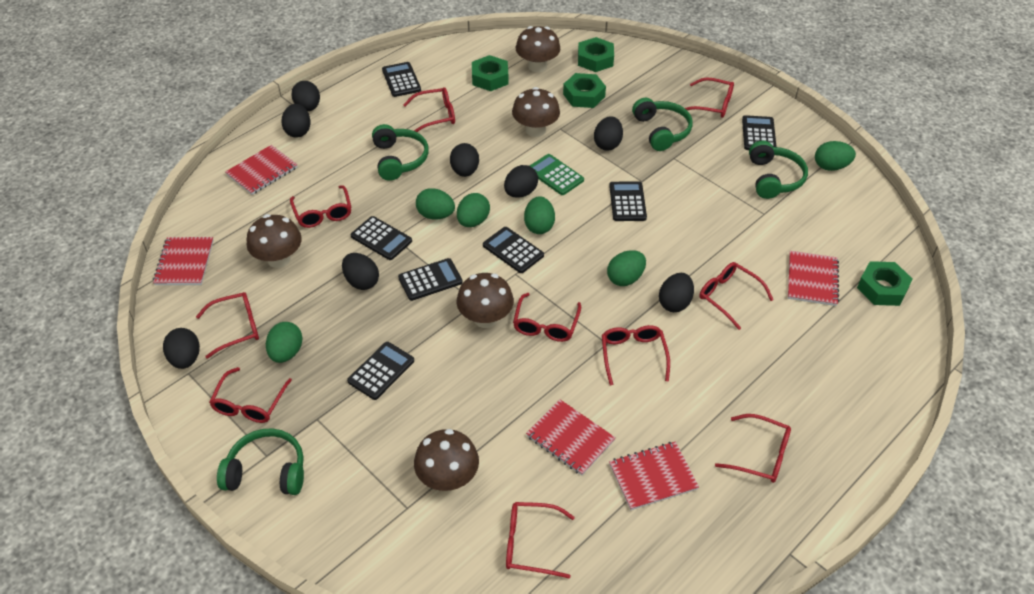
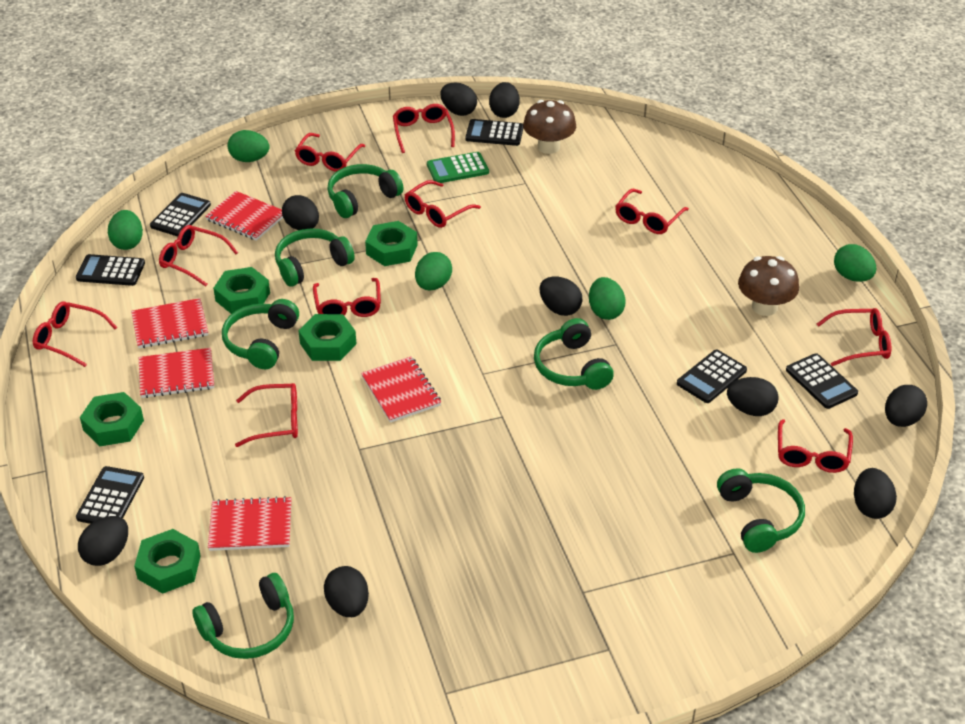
black calculator: 7 -> 6
black egg: 8 -> 9
brown mushroom: 5 -> 2
green egg: 6 -> 5
green headphones: 4 -> 6
green nut: 4 -> 5

